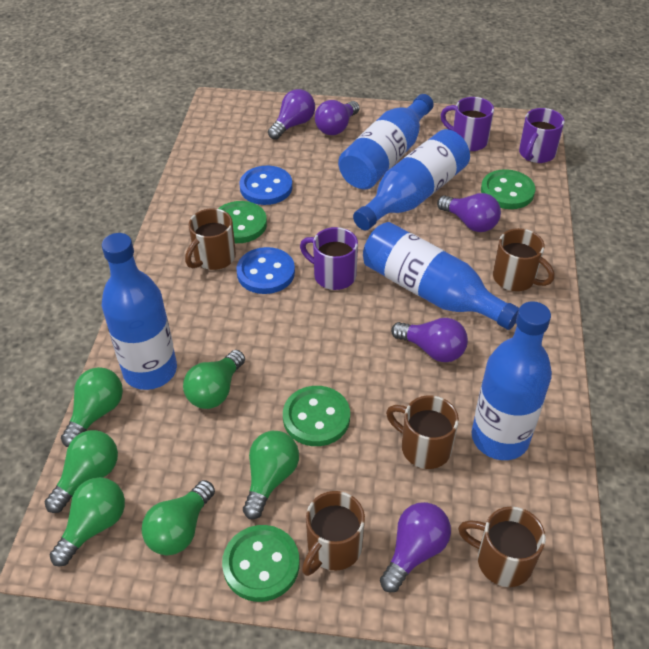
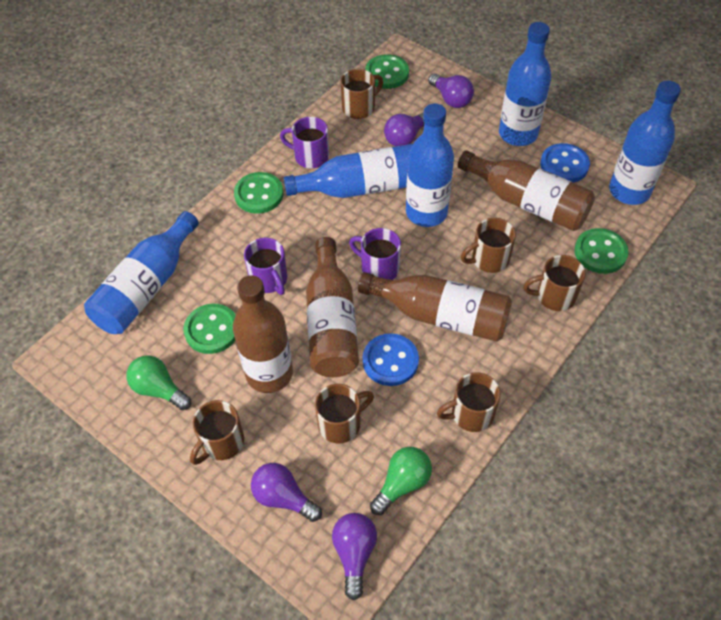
brown bottle: 0 -> 4
brown mug: 5 -> 6
green light bulb: 6 -> 2
purple light bulb: 5 -> 4

